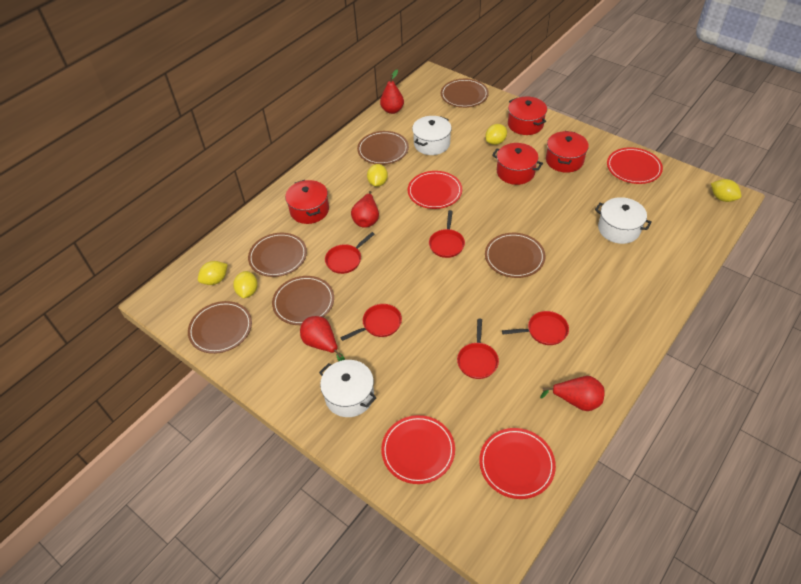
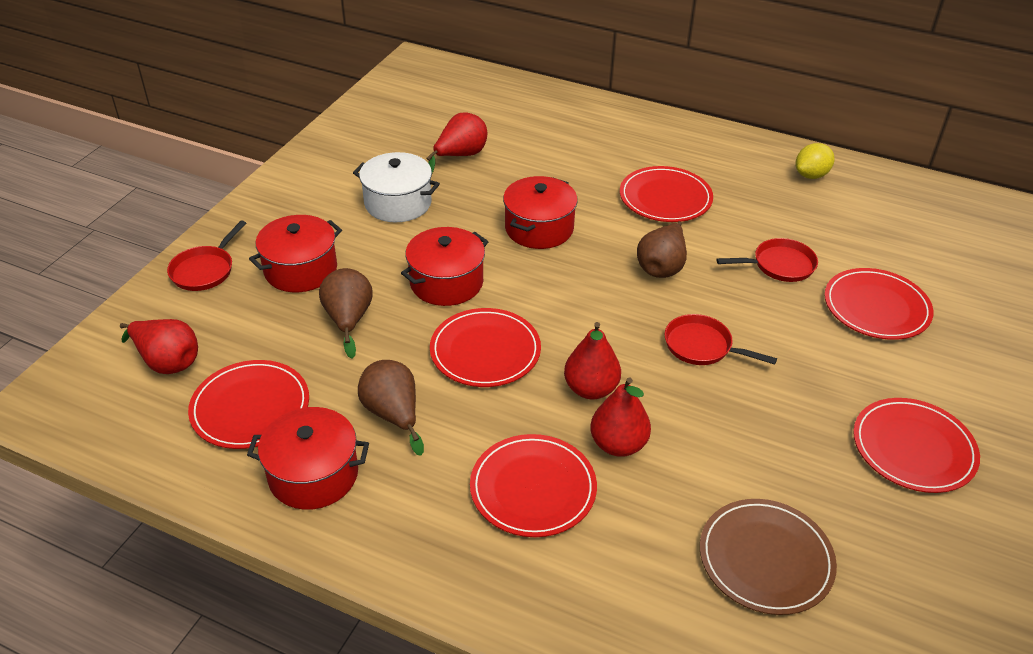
brown pear: 0 -> 3
brown plate: 6 -> 1
red pan: 5 -> 3
red plate: 4 -> 6
white pot: 3 -> 1
yellow lemon: 5 -> 1

